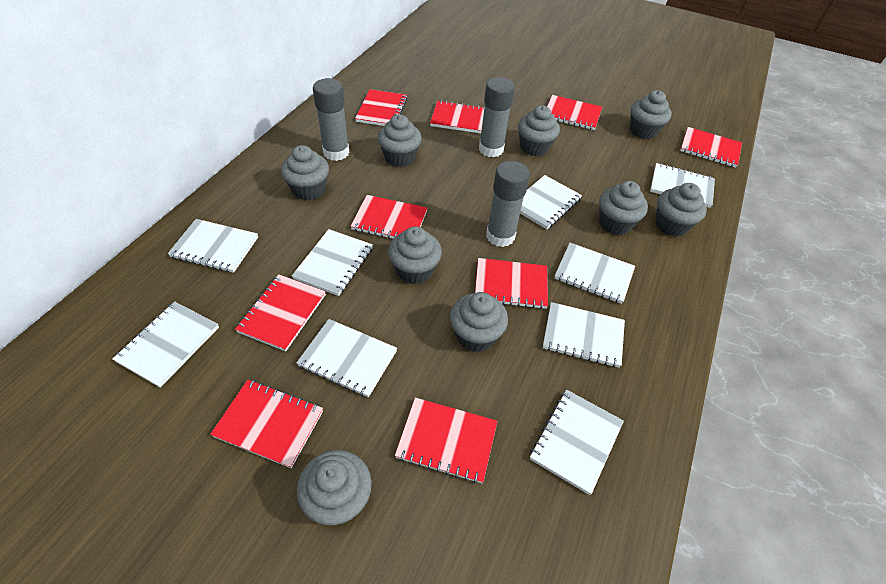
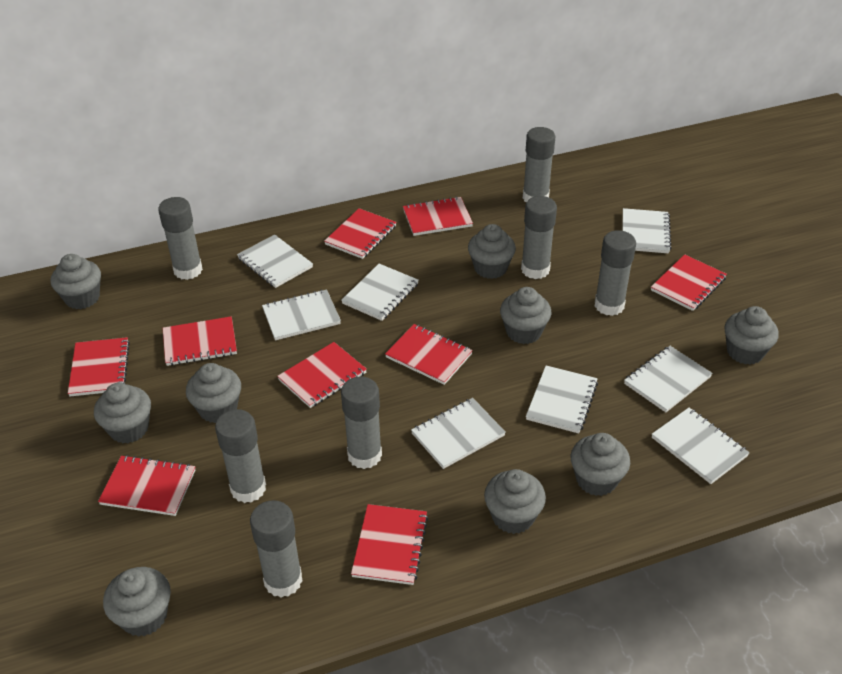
grey glue stick: 3 -> 7
white notebook: 9 -> 8

